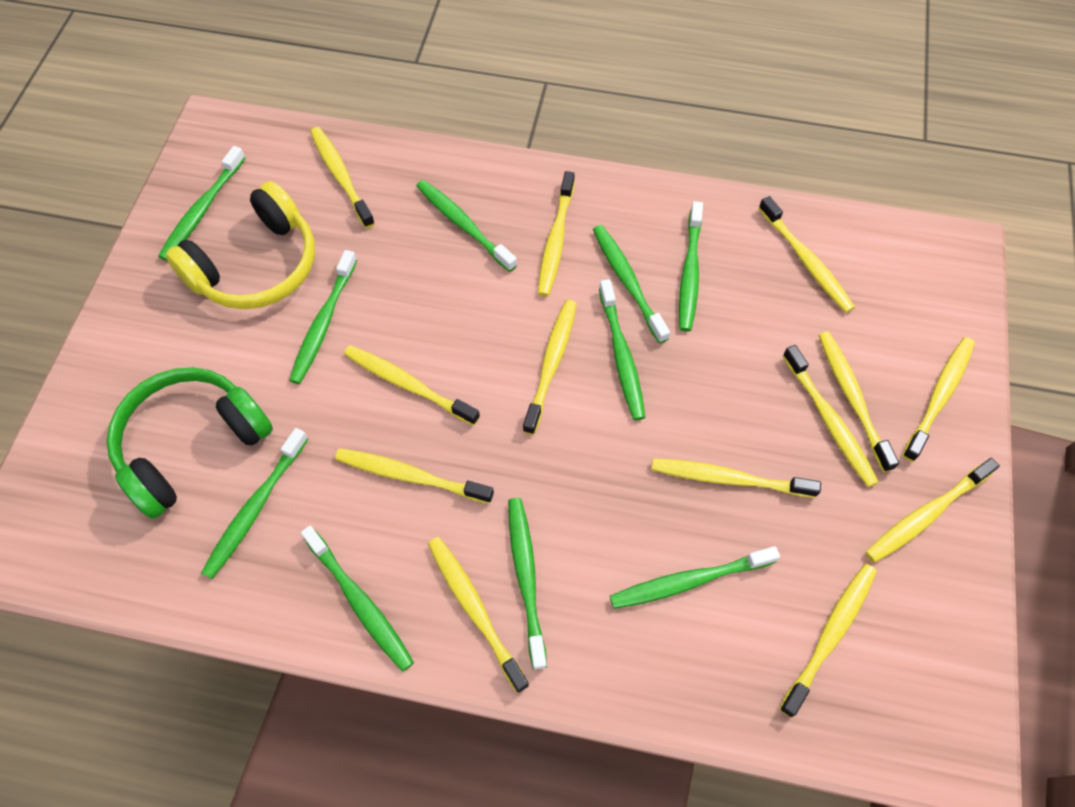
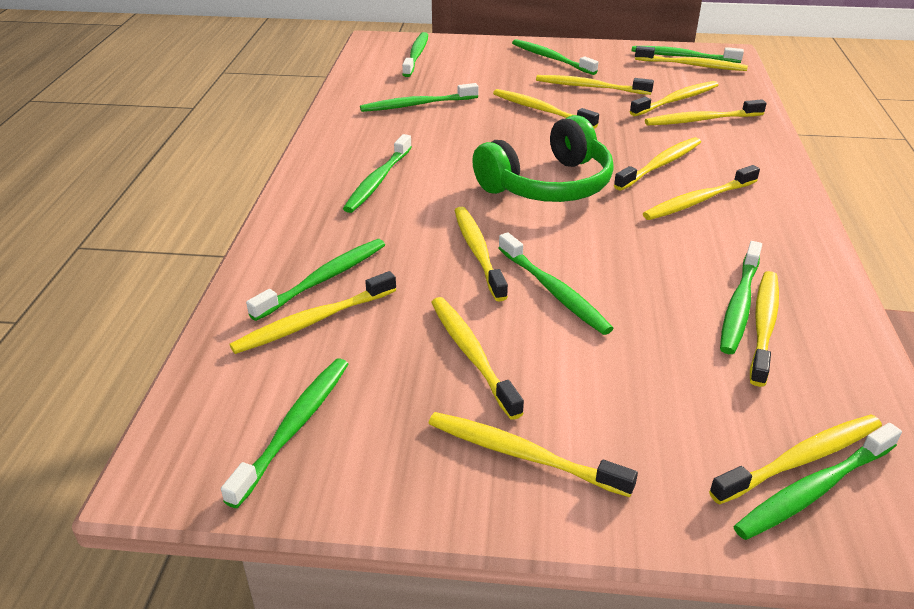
yellow headphones: 1 -> 0

